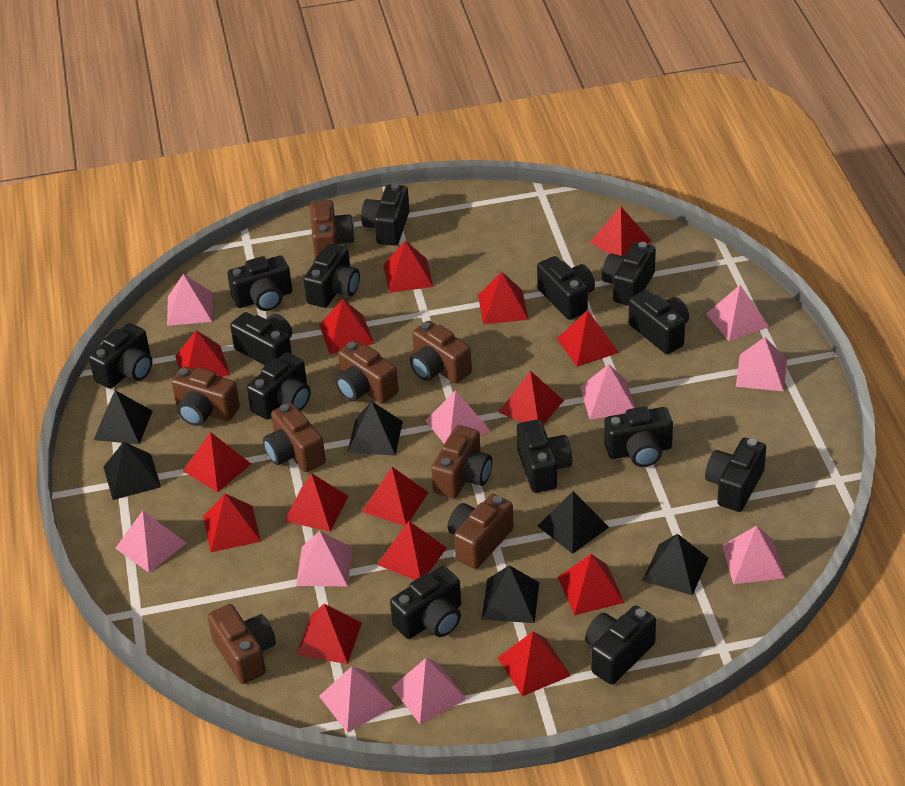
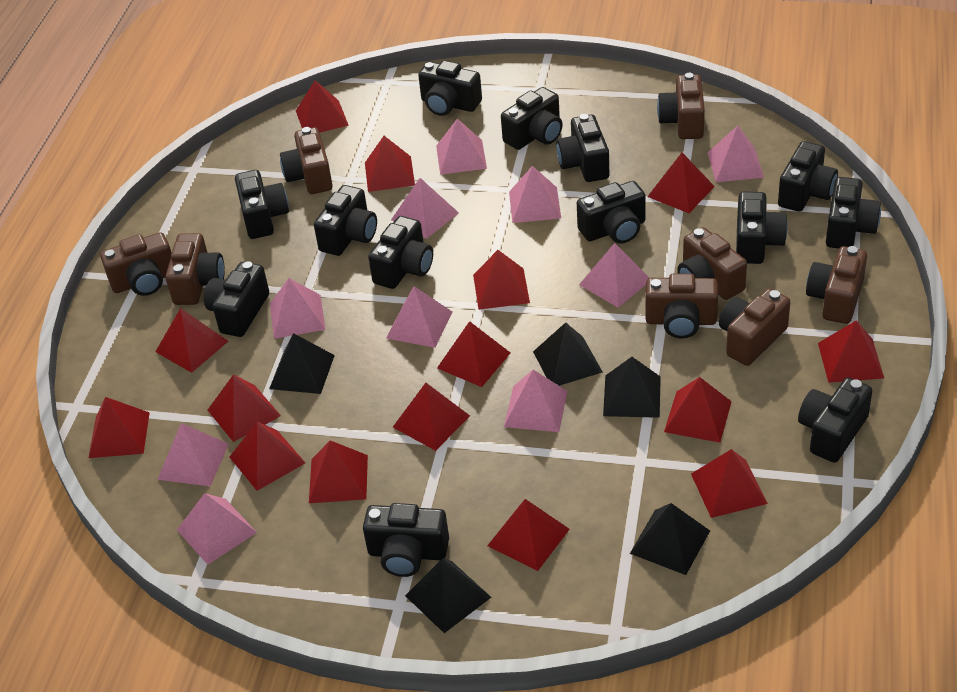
black camera: 14 -> 13
black pyramid: 6 -> 5

